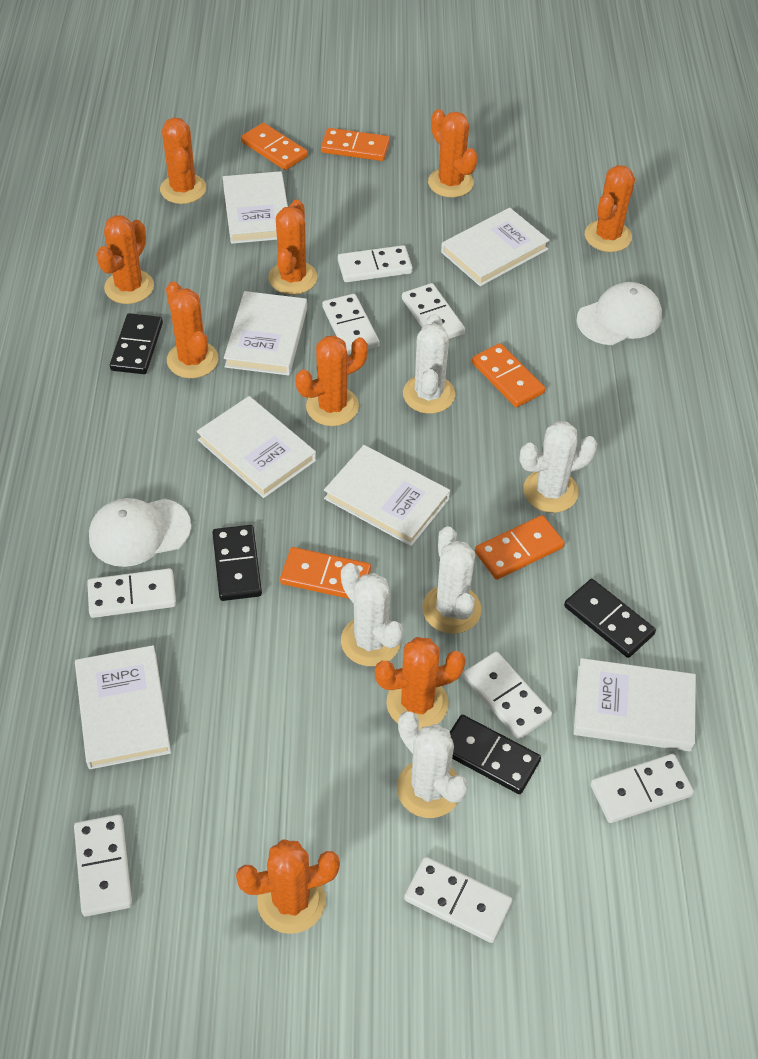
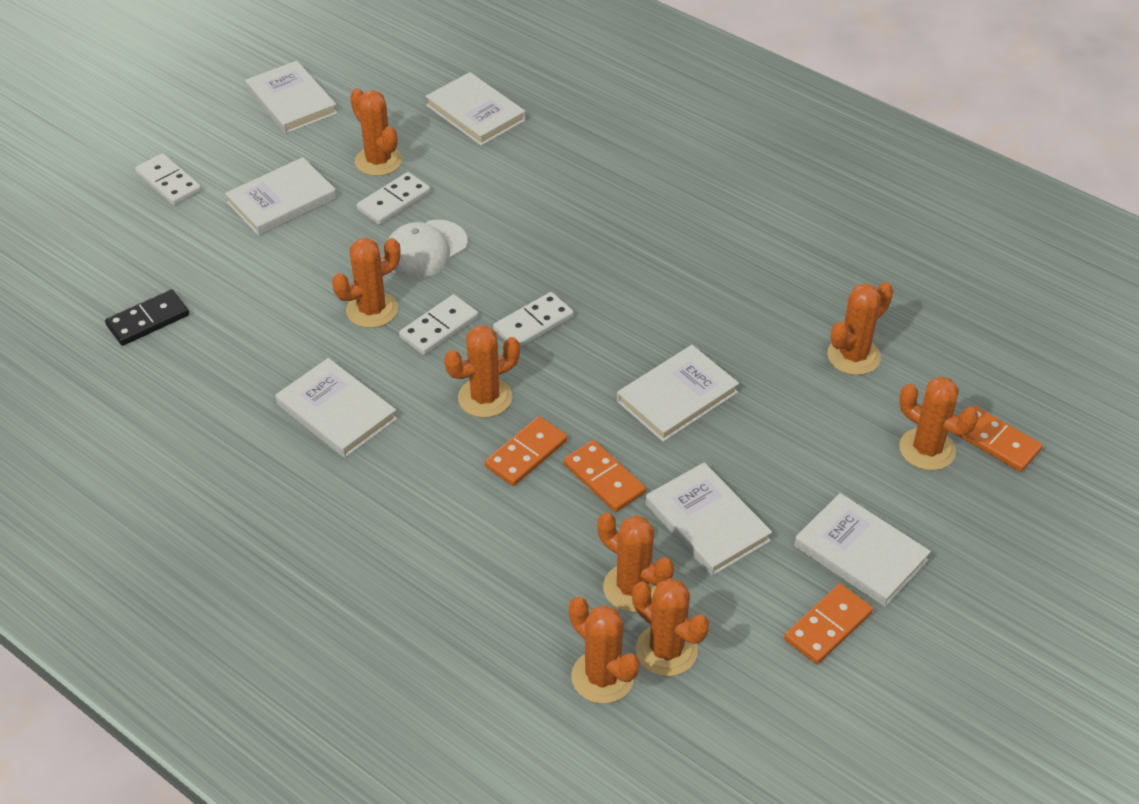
black domino: 4 -> 1
orange cactus: 9 -> 8
orange domino: 5 -> 4
white cactus: 5 -> 0
white cap: 2 -> 1
white domino: 8 -> 4

